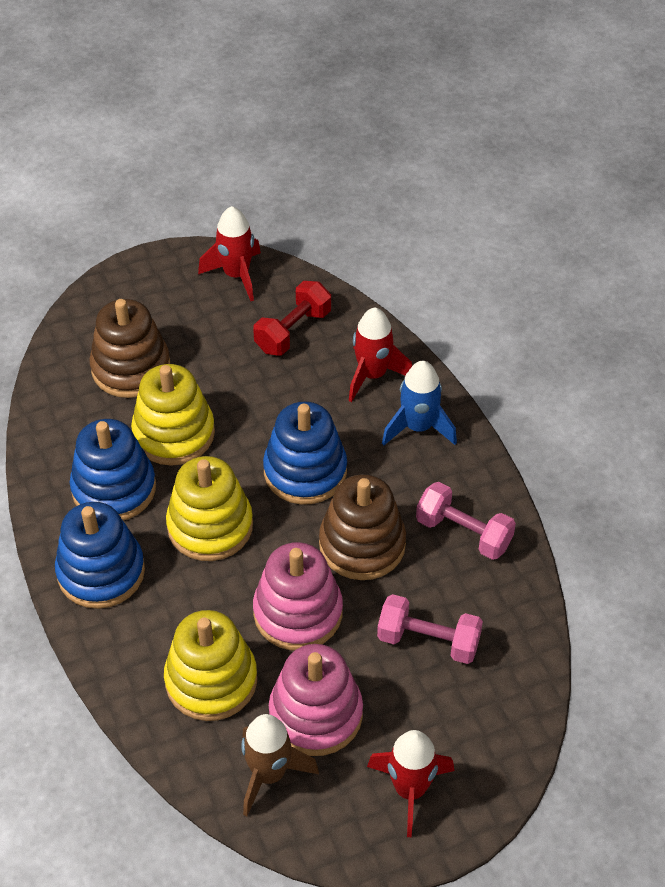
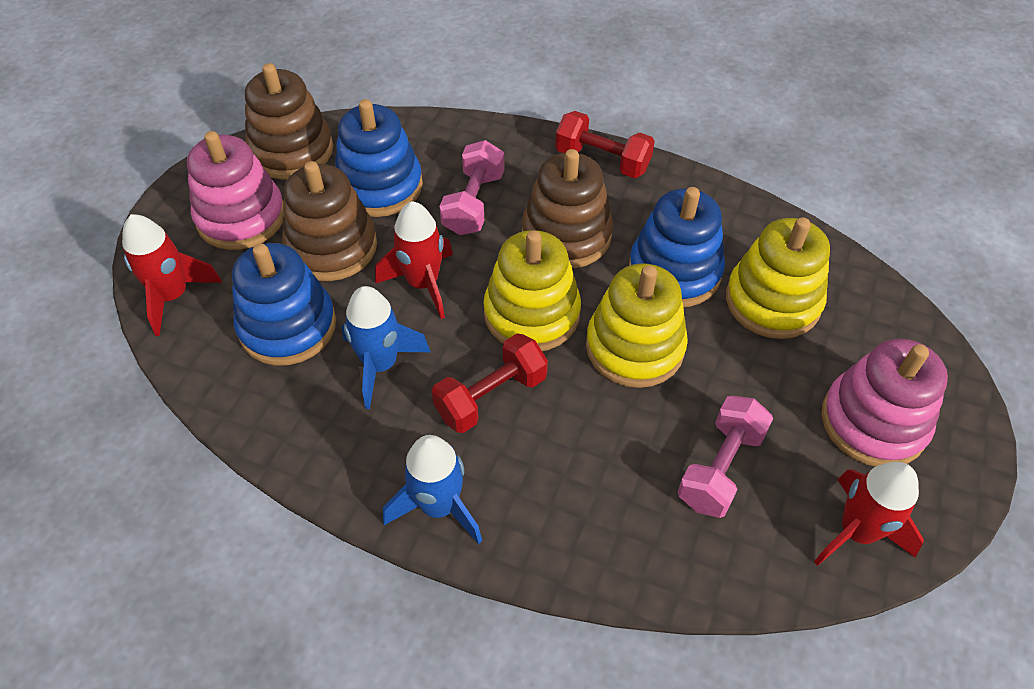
blue rocket: 1 -> 2
brown rocket: 1 -> 0
brown stacking toy: 2 -> 3
red dumbbell: 1 -> 2

